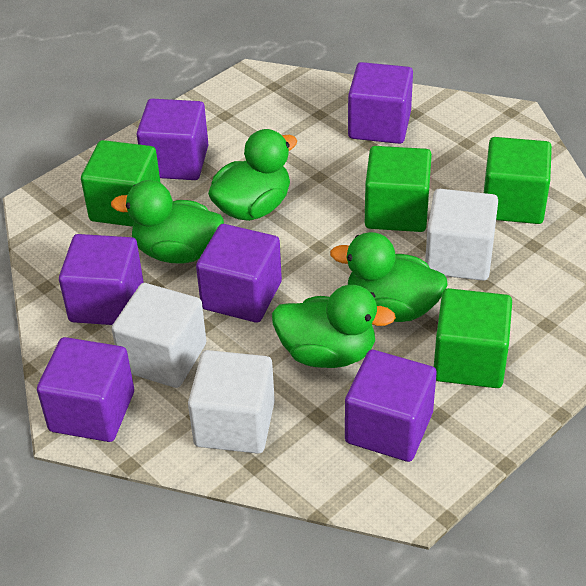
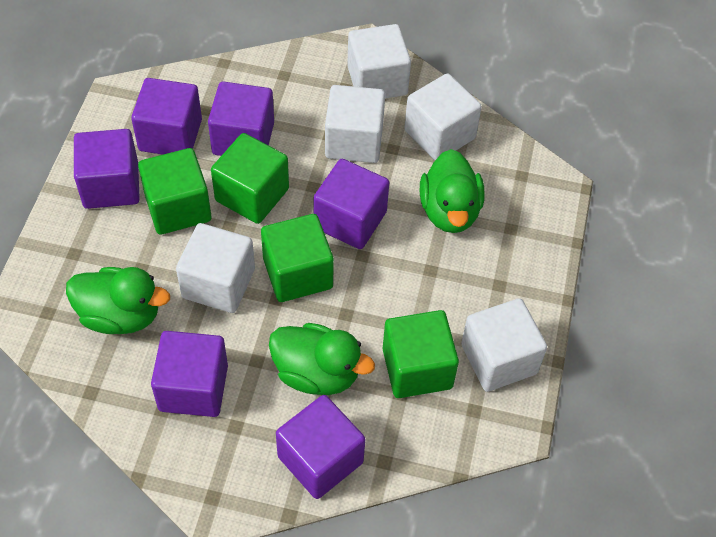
green duck: 4 -> 3
white cube: 3 -> 5

